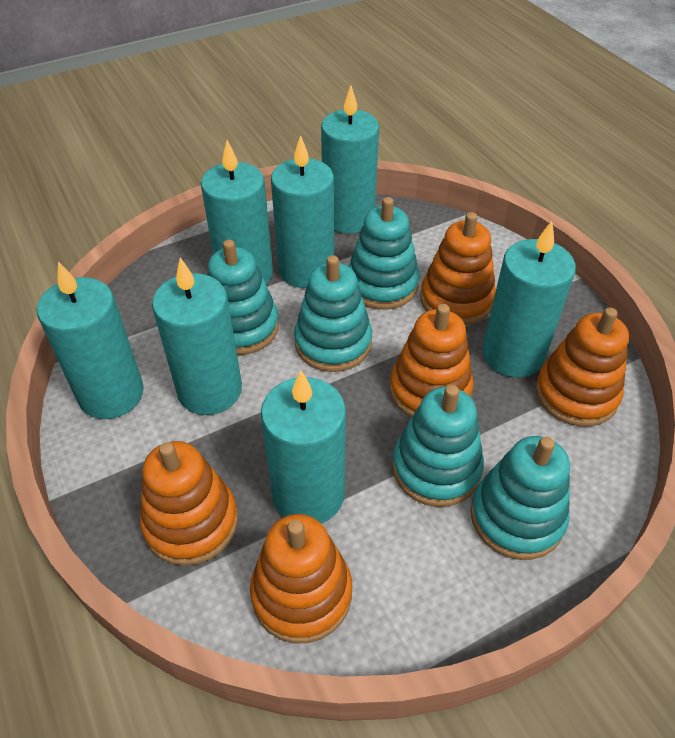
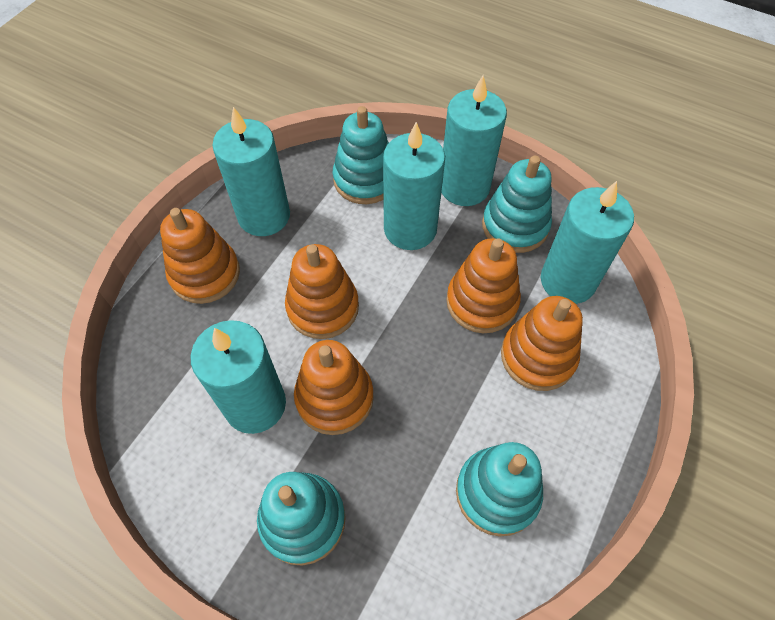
turquoise candle: 7 -> 5
turquoise stacking toy: 5 -> 4

